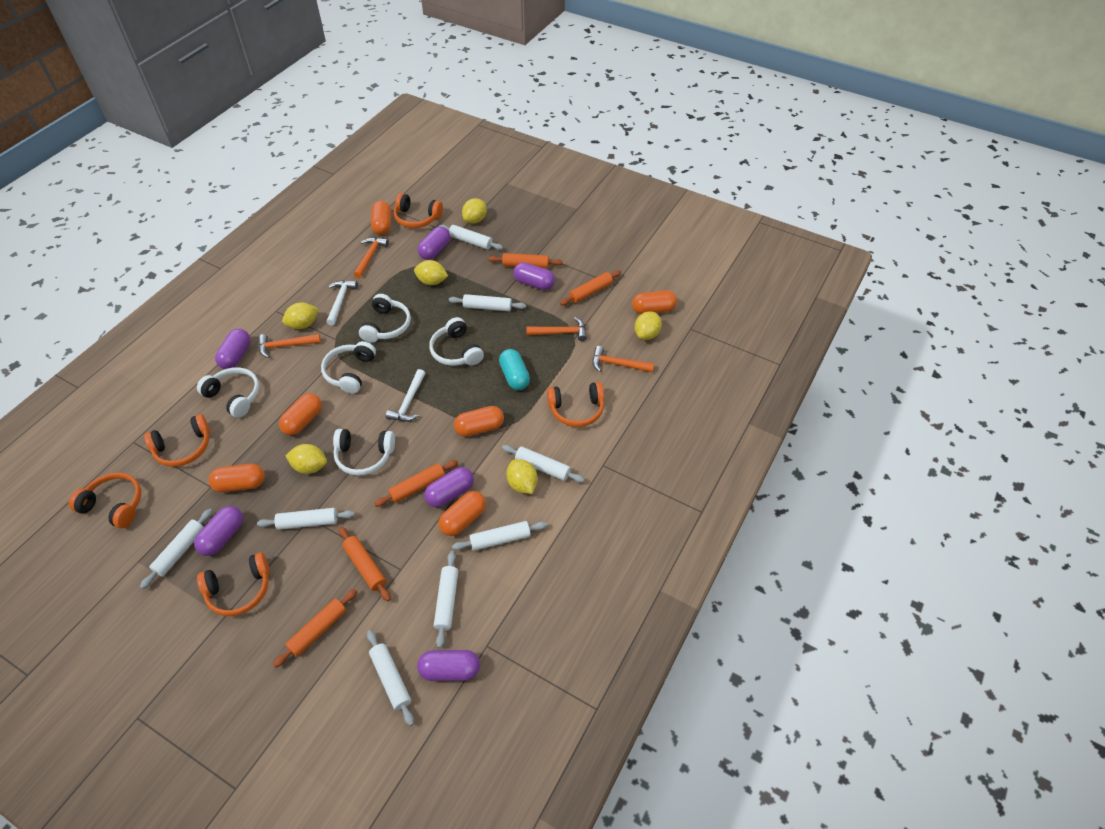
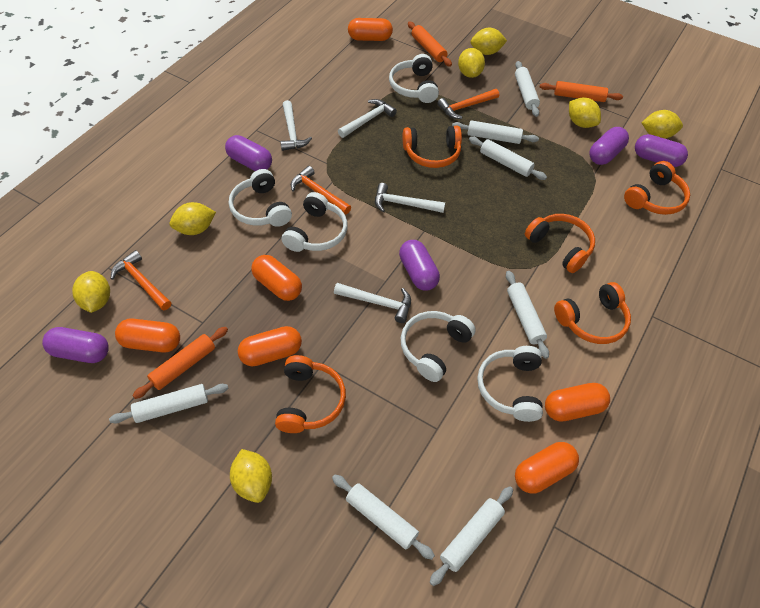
orange hammer: 4 -> 3
orange rolling pin: 5 -> 3
purple capsule: 6 -> 5
turquoise capsule: 1 -> 0
white hammer: 2 -> 4
white rolling pin: 8 -> 7
yellow lemon: 6 -> 7

